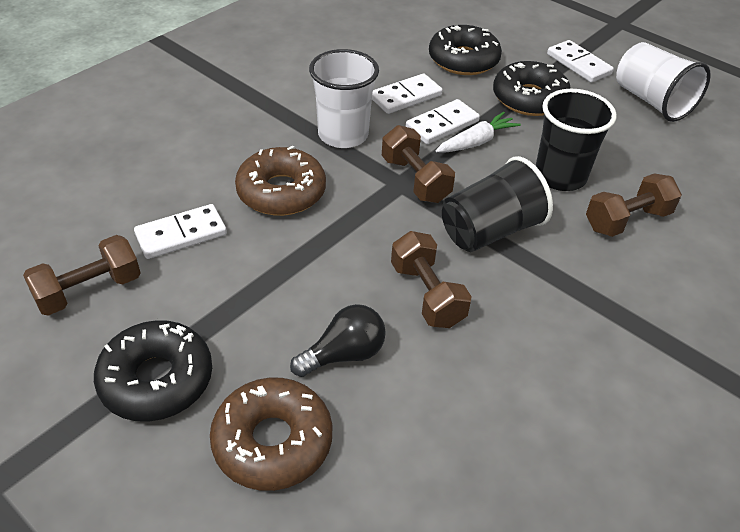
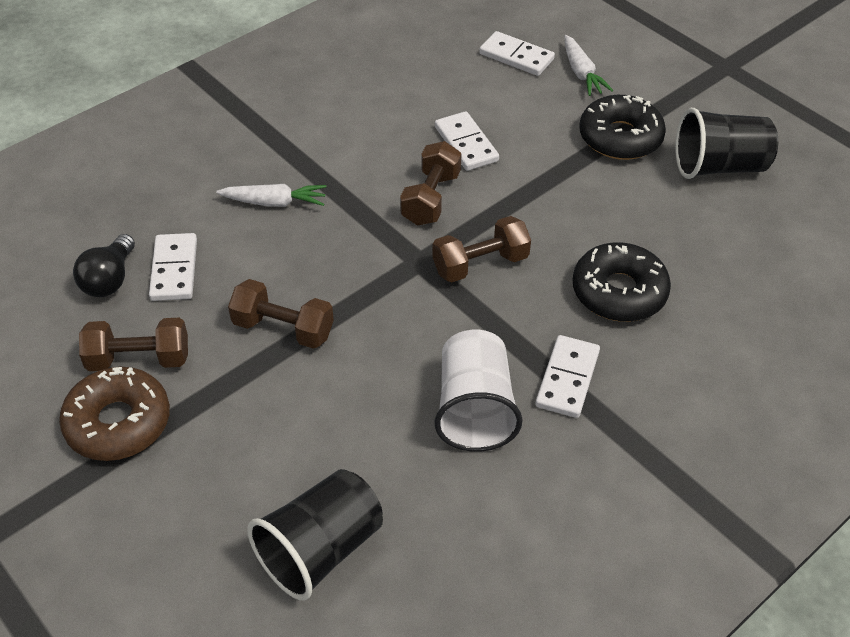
black donut: 3 -> 2
brown donut: 2 -> 1
white carrot: 1 -> 2
white cup: 2 -> 1

